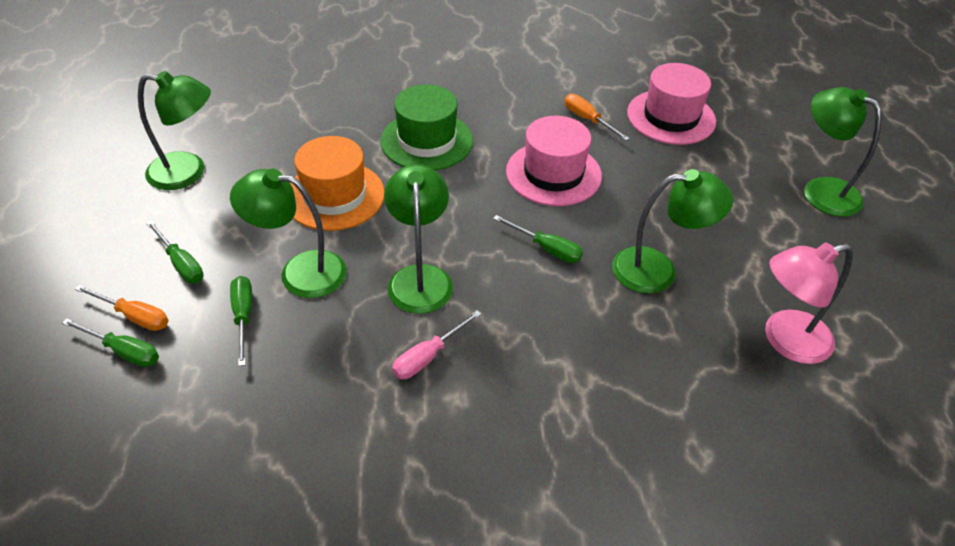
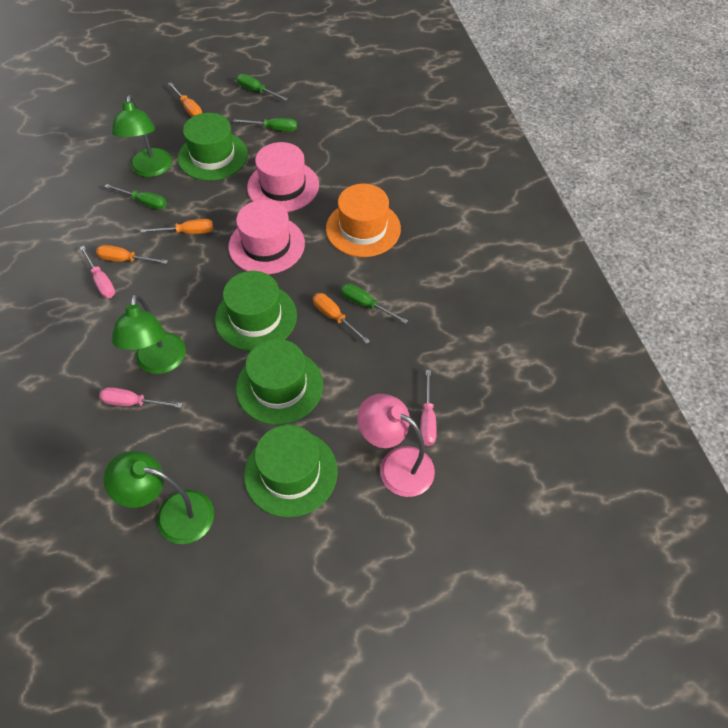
green hat: 1 -> 4
green lamp: 5 -> 3
orange screwdriver: 2 -> 4
pink screwdriver: 1 -> 3

